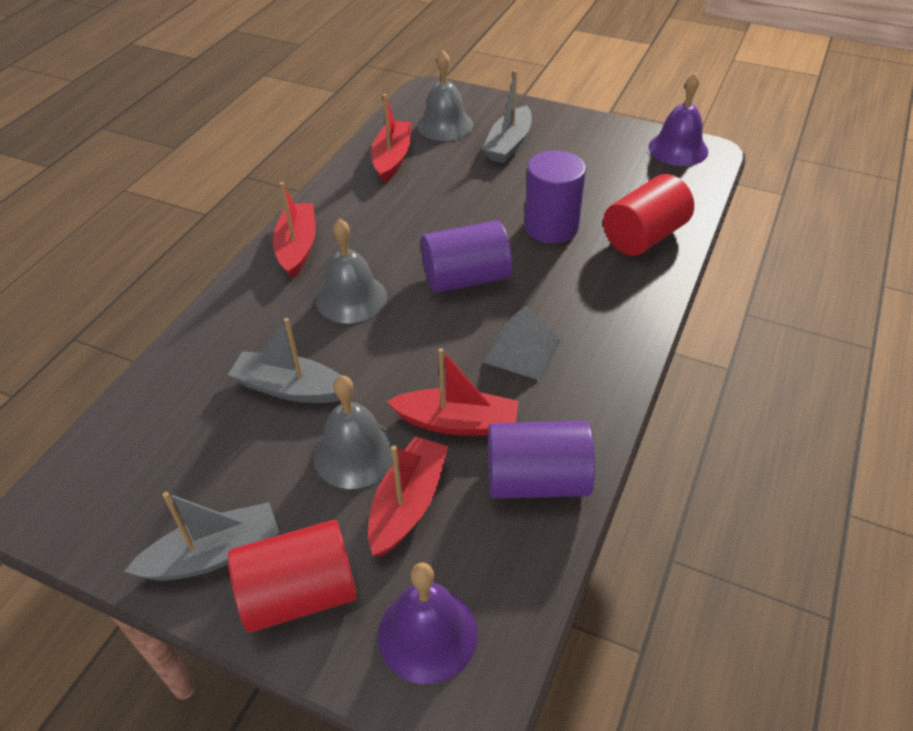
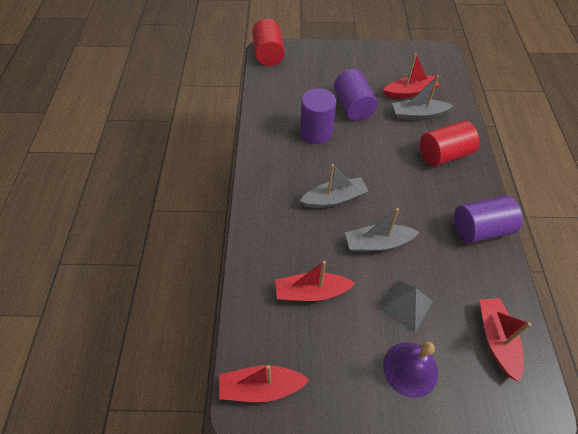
grey bell: 3 -> 0
purple bell: 2 -> 1

